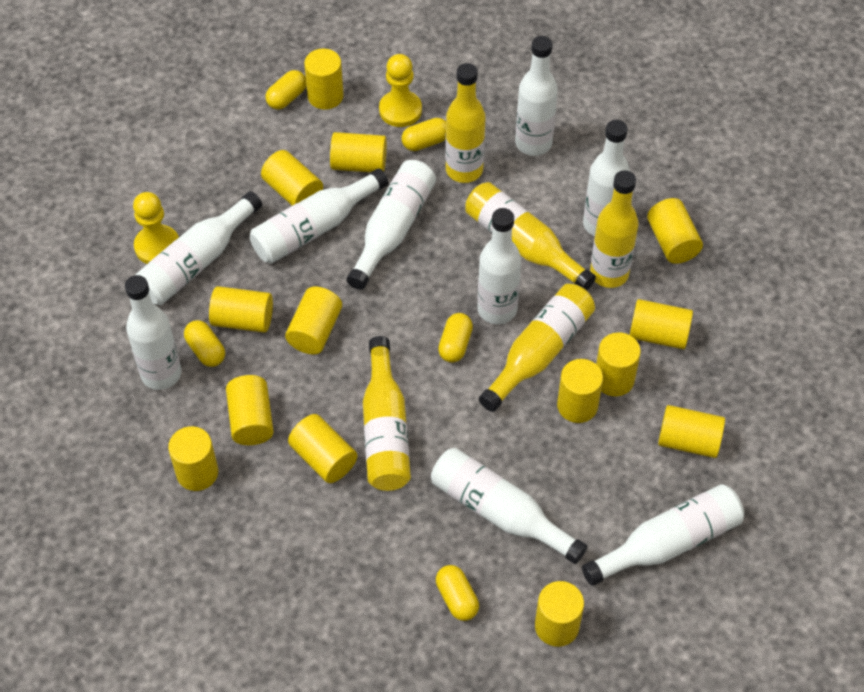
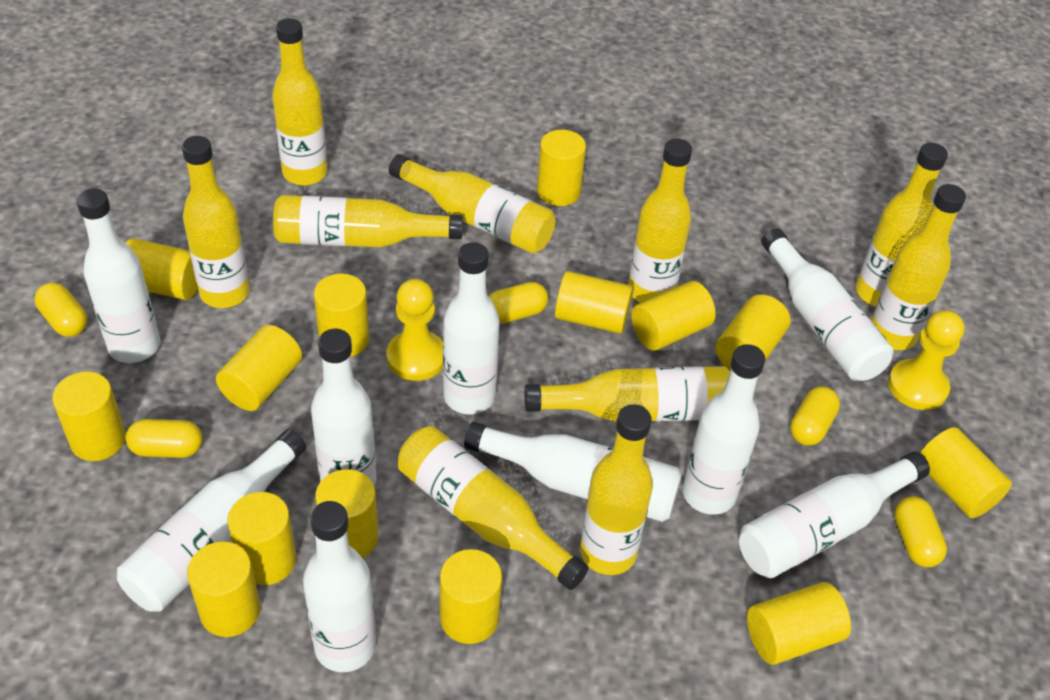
yellow bottle: 5 -> 10

